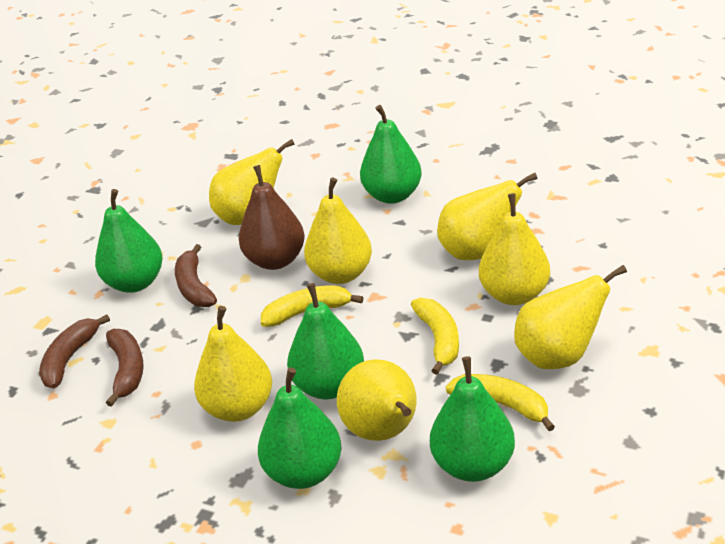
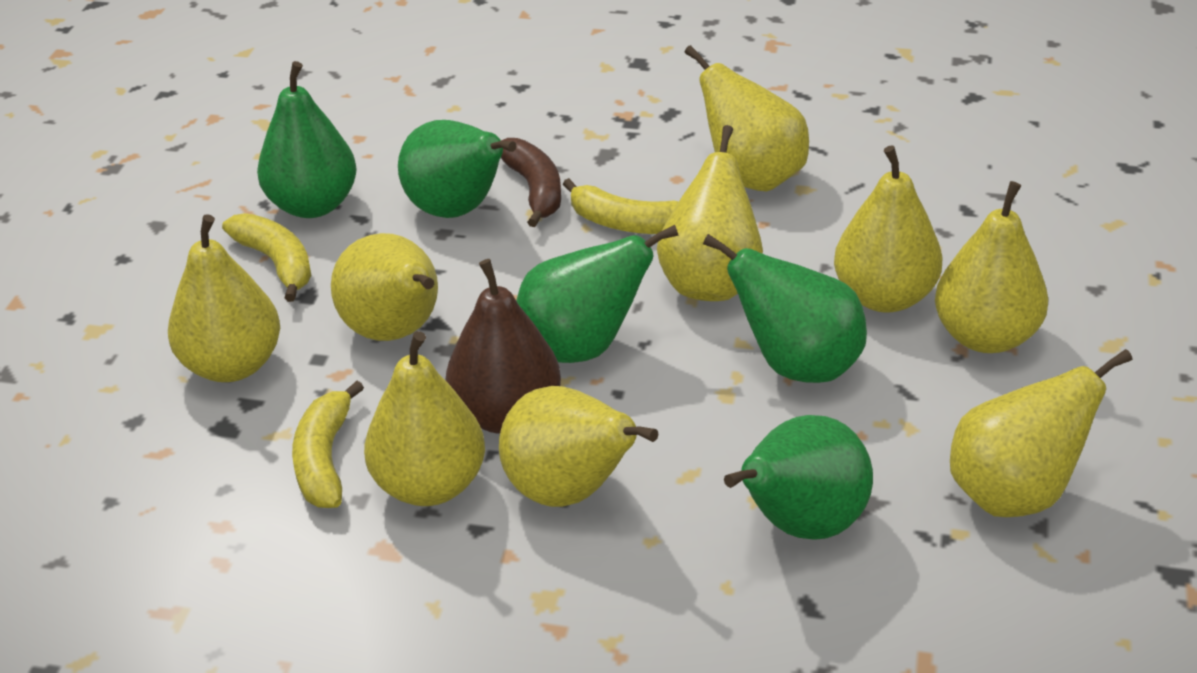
brown banana: 3 -> 1
yellow pear: 7 -> 9

